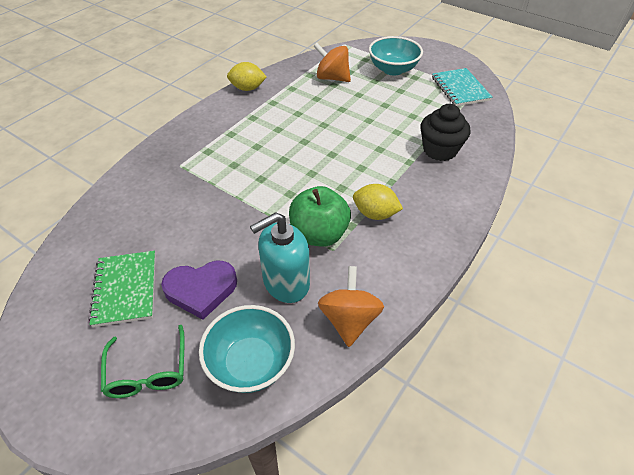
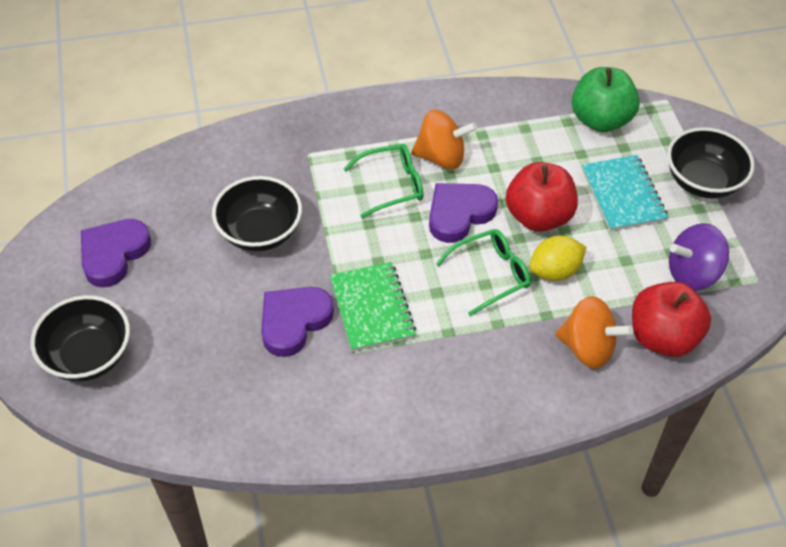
black bowl: 0 -> 3
black cupcake: 1 -> 0
green glasses: 1 -> 2
purple heart: 1 -> 3
purple spinning top: 0 -> 1
red apple: 0 -> 2
turquoise bowl: 2 -> 0
turquoise soap dispenser: 1 -> 0
yellow lemon: 2 -> 1

